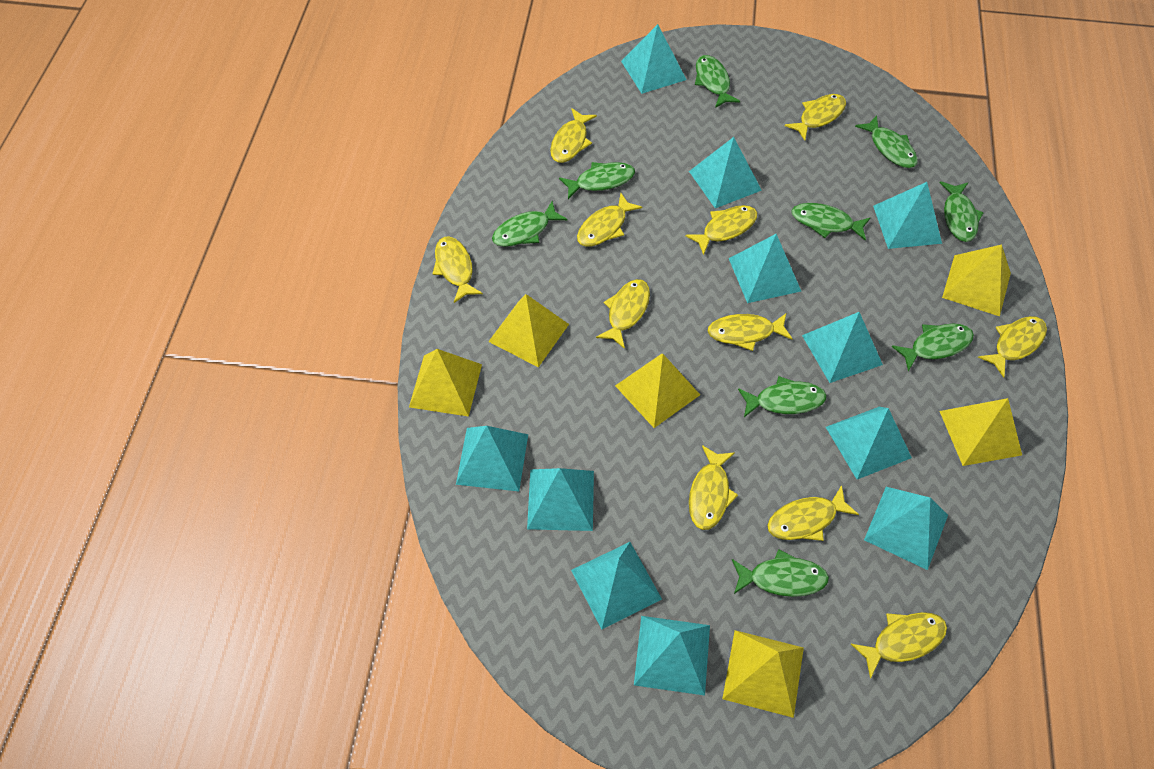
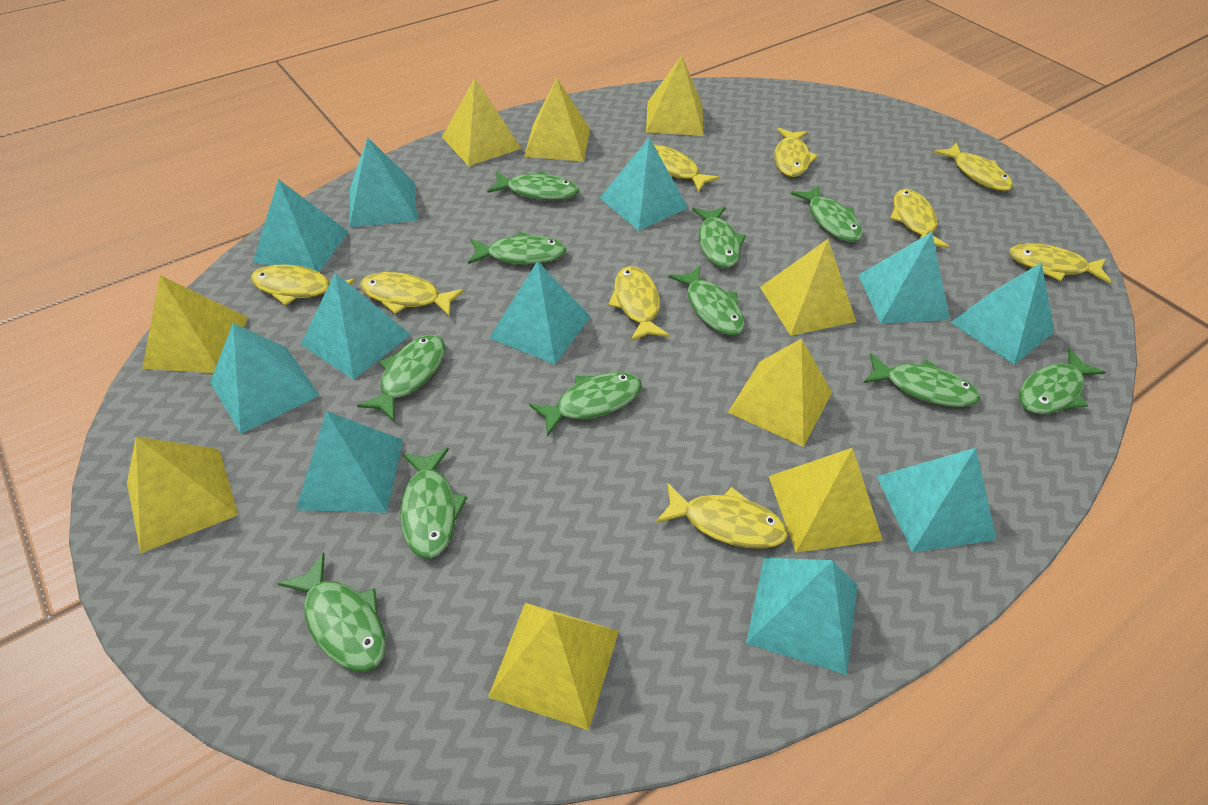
green fish: 9 -> 11
yellow fish: 11 -> 9
yellow pyramid: 6 -> 9

